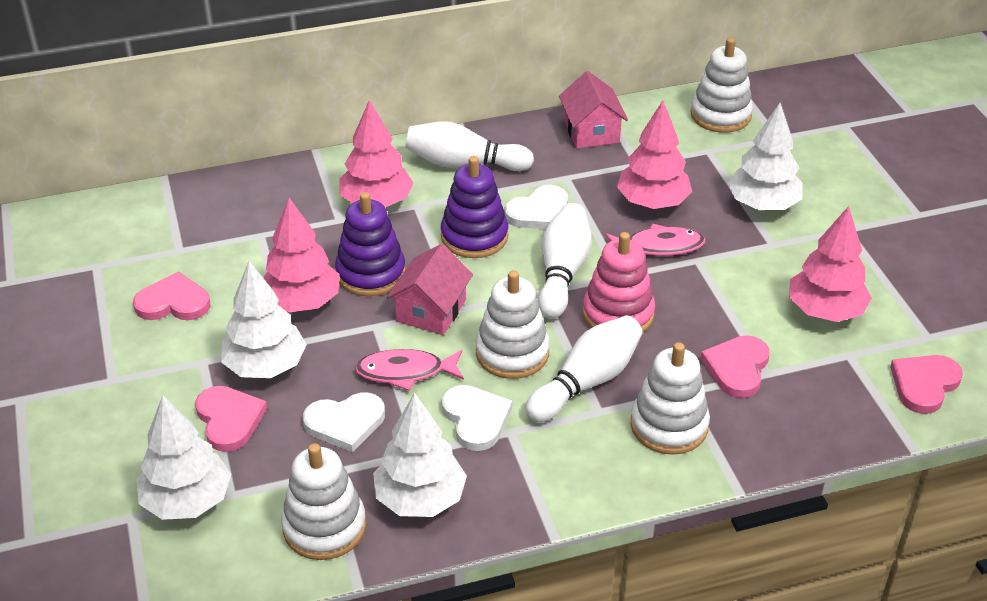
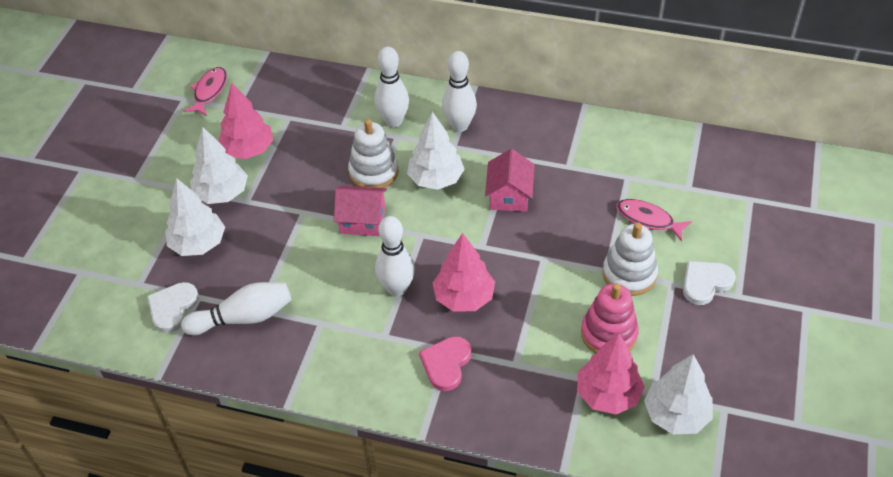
pink heart: 4 -> 1
pink tree: 4 -> 3
purple stacking toy: 2 -> 0
white bowling pin: 3 -> 4
white heart: 3 -> 2
white stacking toy: 4 -> 2

